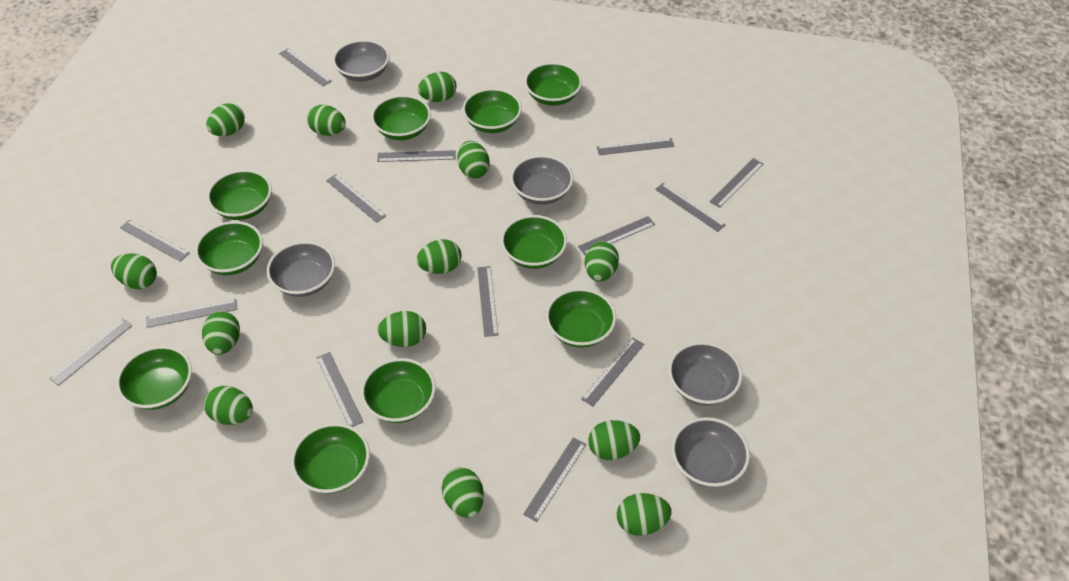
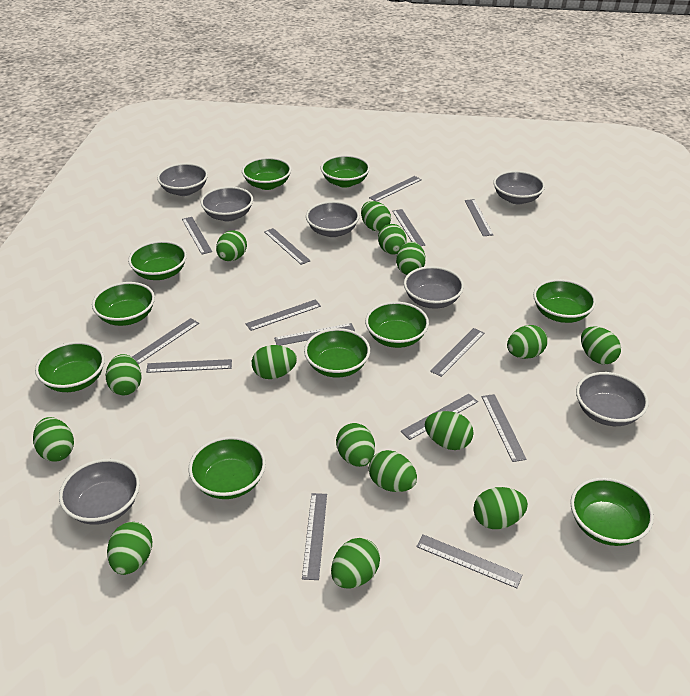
green egg: 13 -> 15
grey bowl: 5 -> 7

